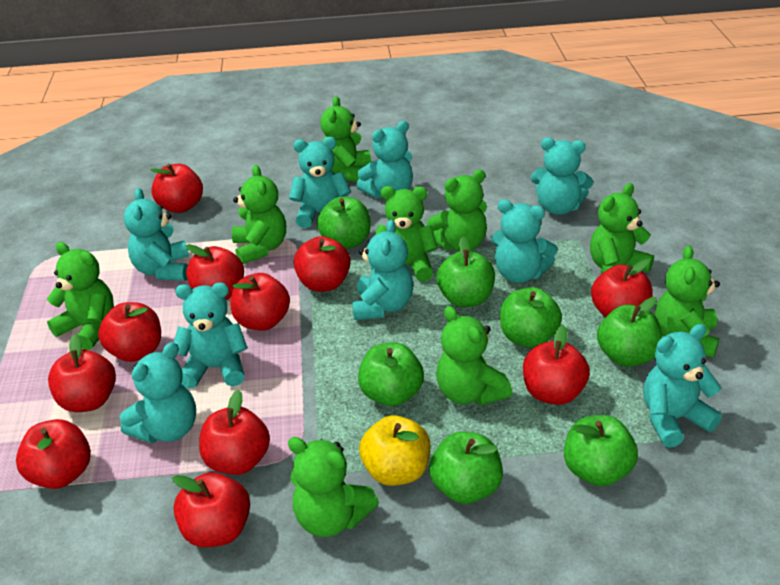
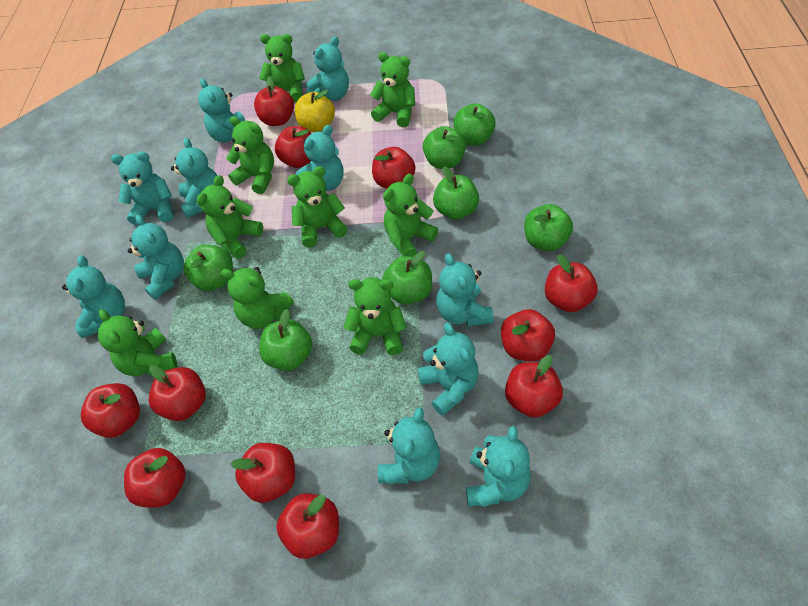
turquoise teddy bear: 9 -> 11

